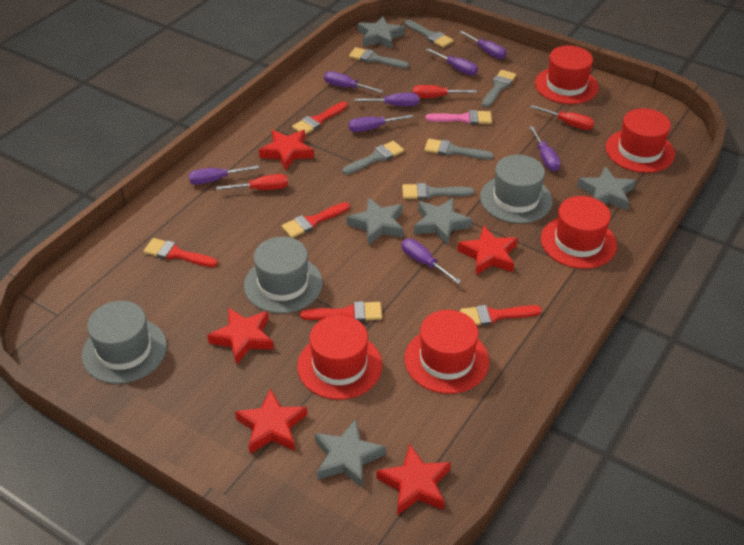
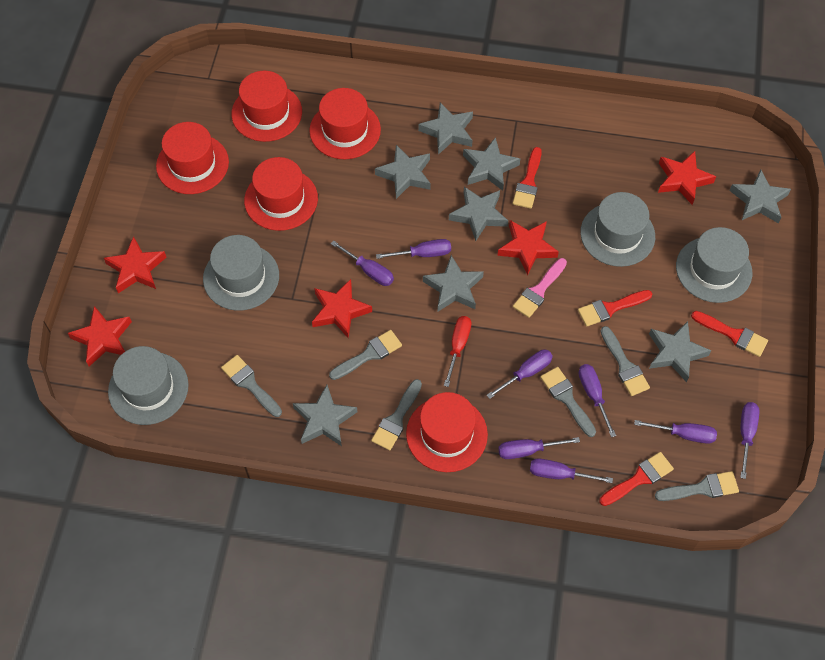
grey hat: 3 -> 4
grey star: 5 -> 8
red brush: 5 -> 4
red screwdriver: 3 -> 1

